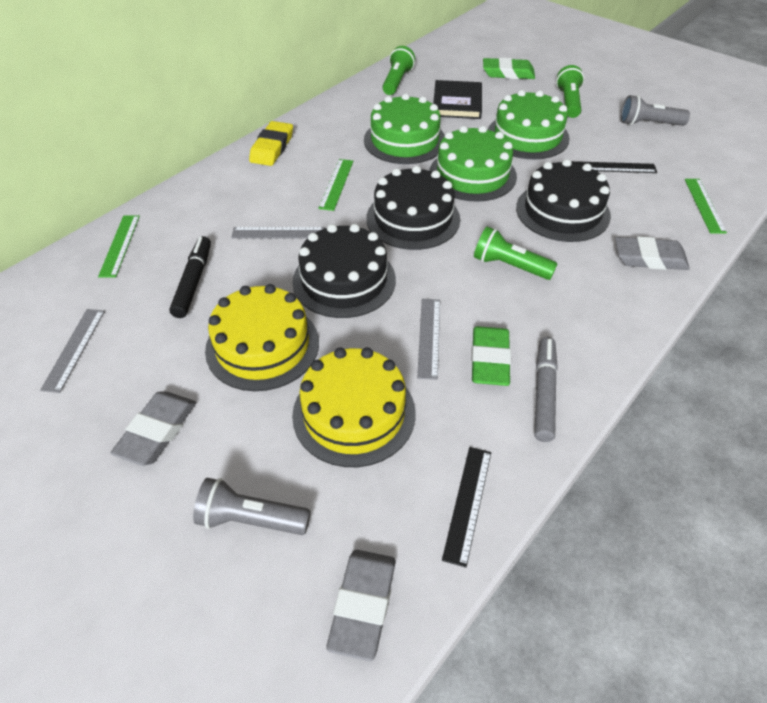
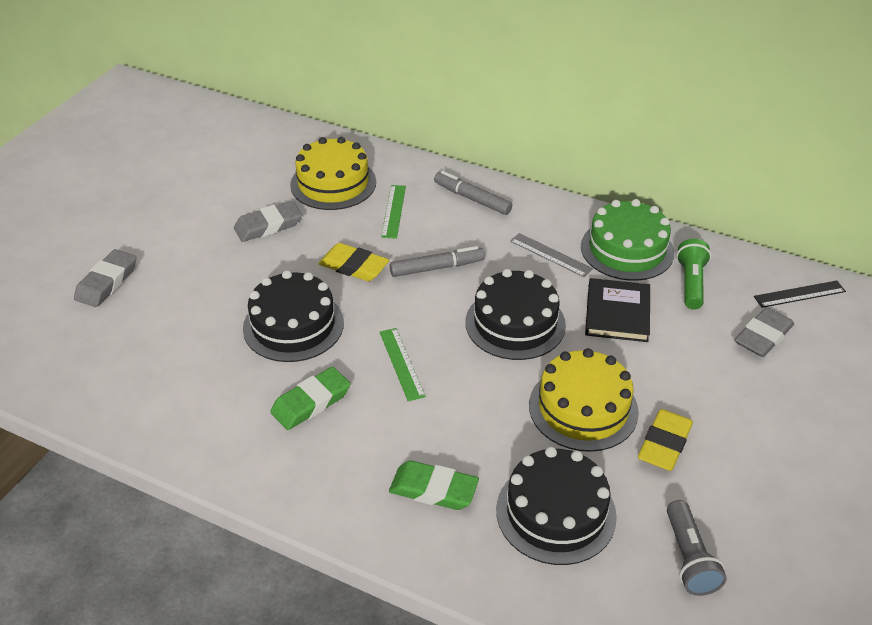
black marker: 1 -> 0
black ruler: 2 -> 1
green cake: 3 -> 1
green flashlight: 3 -> 1
green ruler: 3 -> 2
grey flashlight: 2 -> 1
grey marker: 1 -> 2
grey ruler: 3 -> 1
yellow eraser: 1 -> 2

